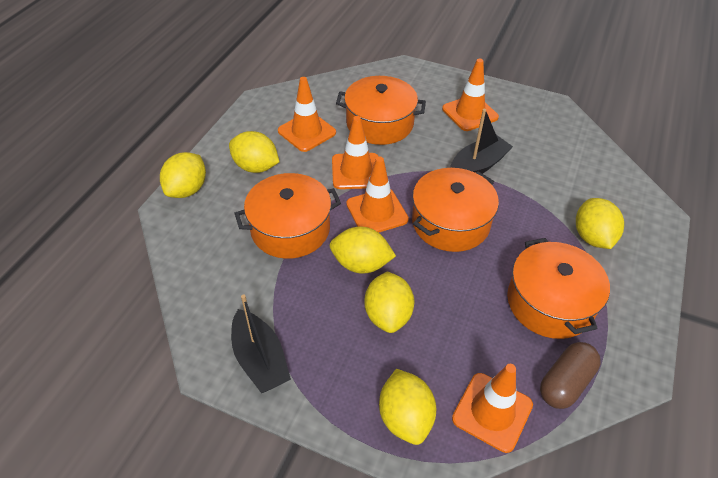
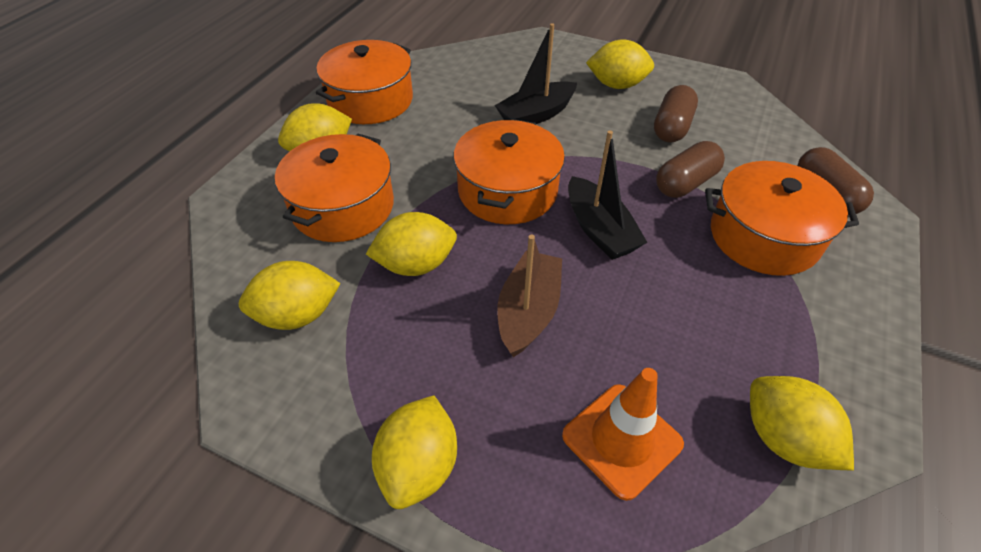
brown boat: 0 -> 1
brown capsule: 1 -> 3
orange traffic cone: 5 -> 1

